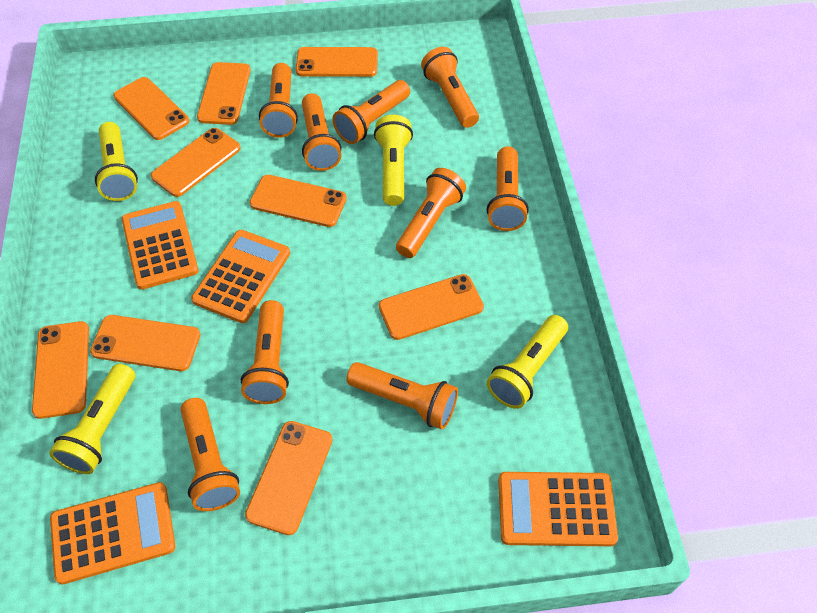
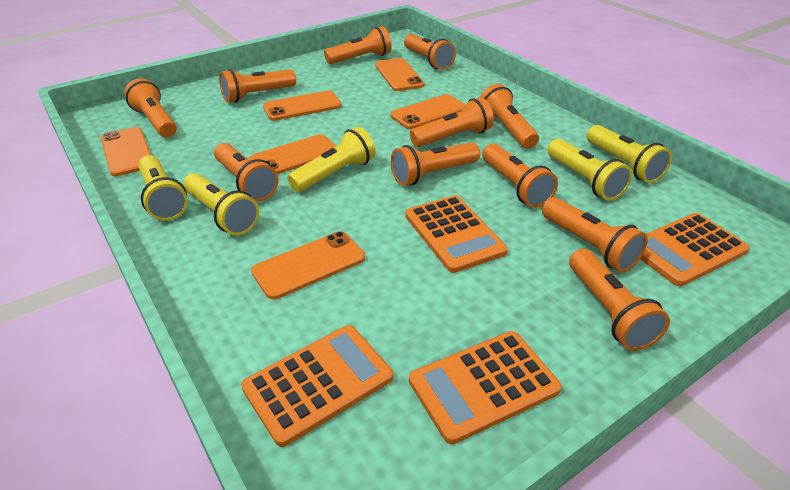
orange flashlight: 9 -> 11
orange phone: 9 -> 6
yellow flashlight: 4 -> 5

